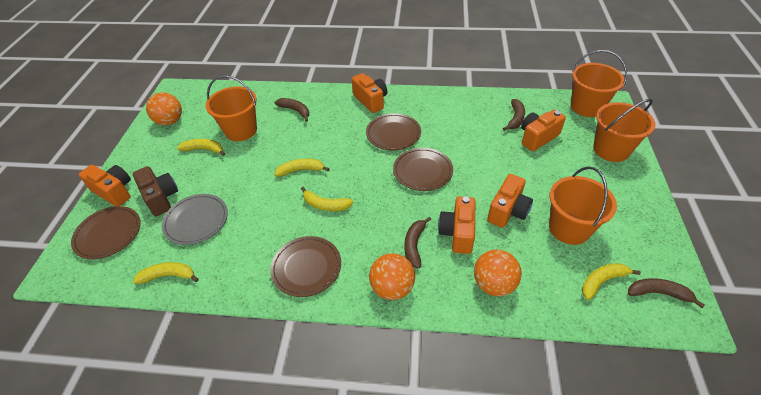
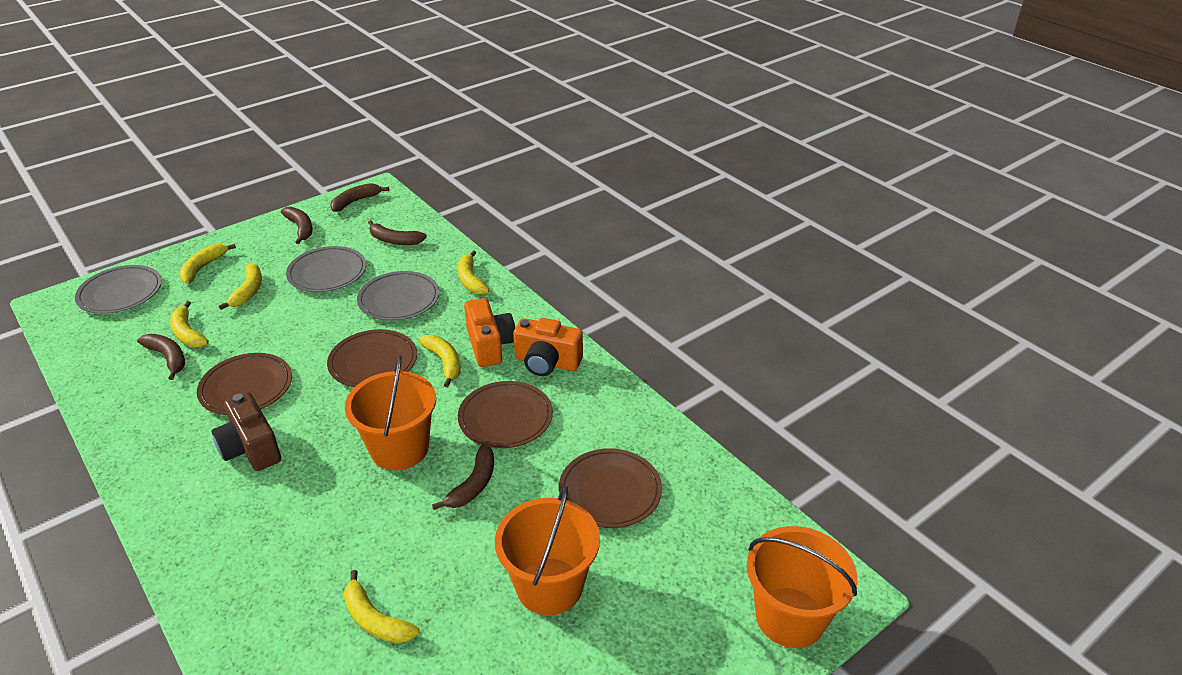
brown banana: 4 -> 5
grey plate: 1 -> 3
orange ball: 3 -> 0
orange bucket: 4 -> 3
orange camera: 5 -> 2
yellow banana: 5 -> 6

